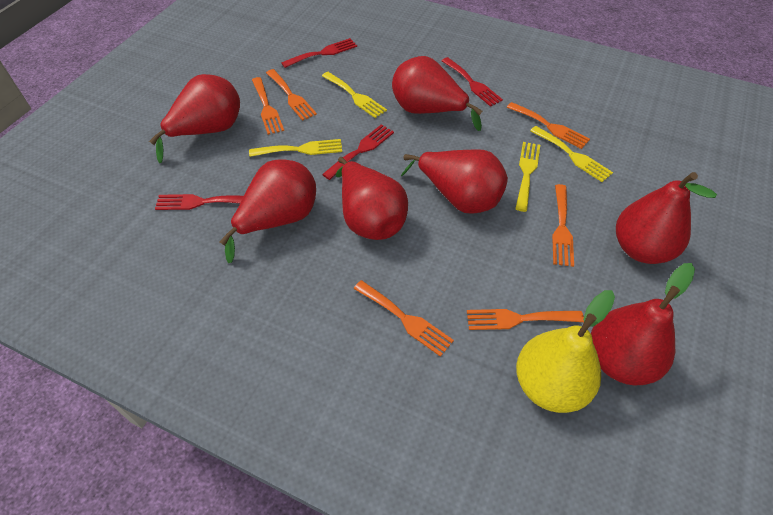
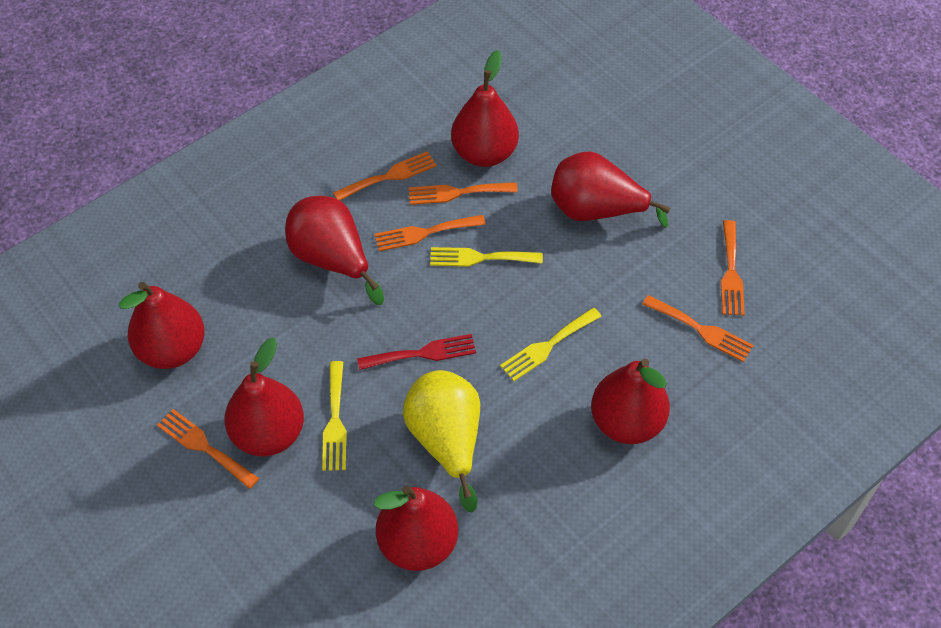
red fork: 4 -> 1
yellow fork: 4 -> 3

